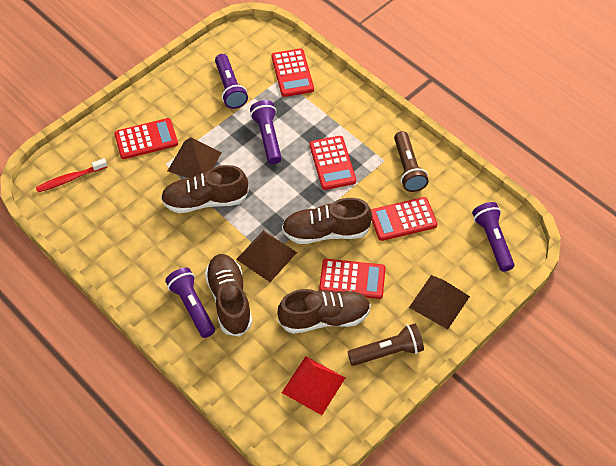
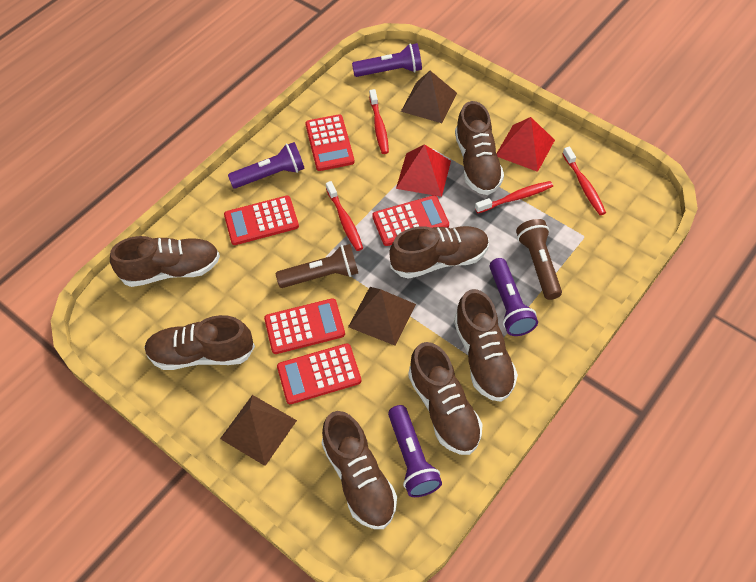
brown shoe: 4 -> 7
red pyramid: 1 -> 2
red toothbrush: 1 -> 4

